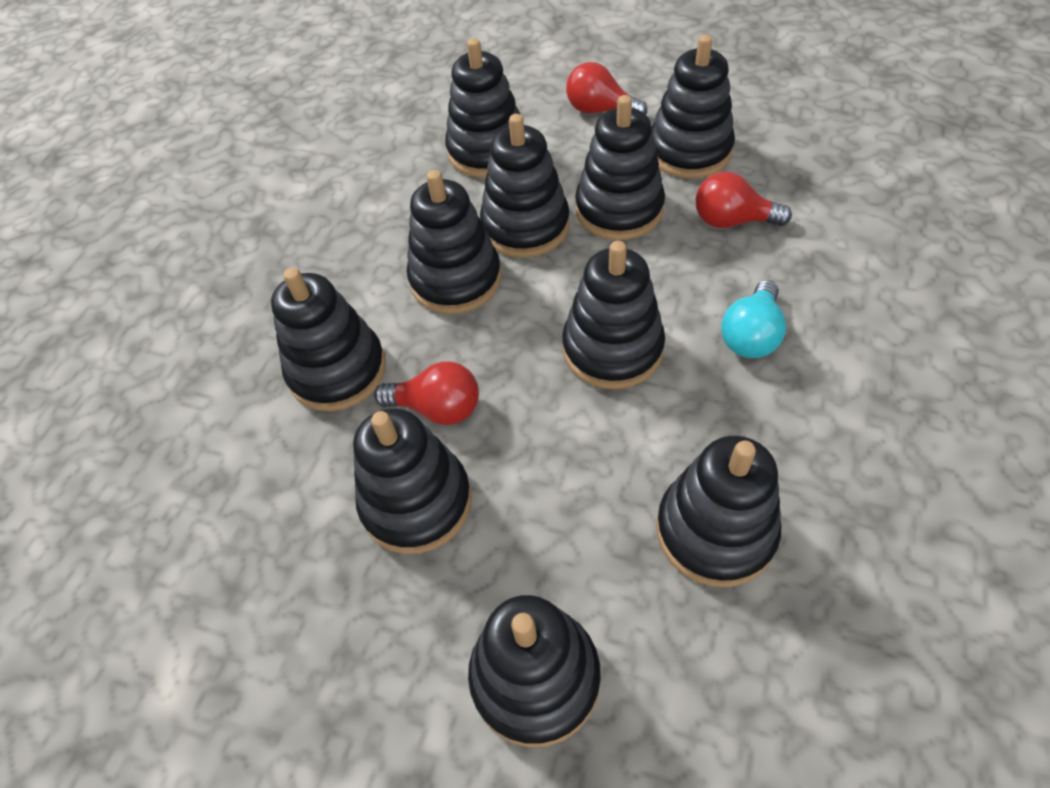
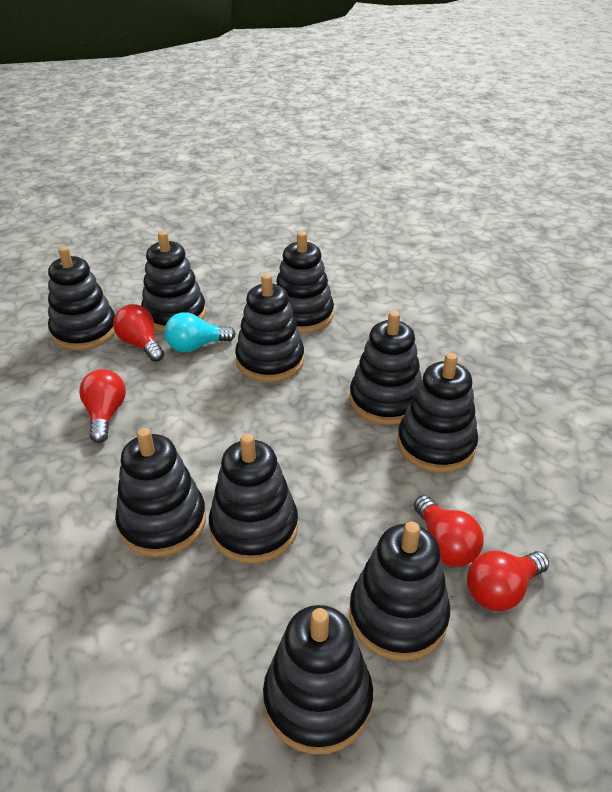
red light bulb: 3 -> 4

